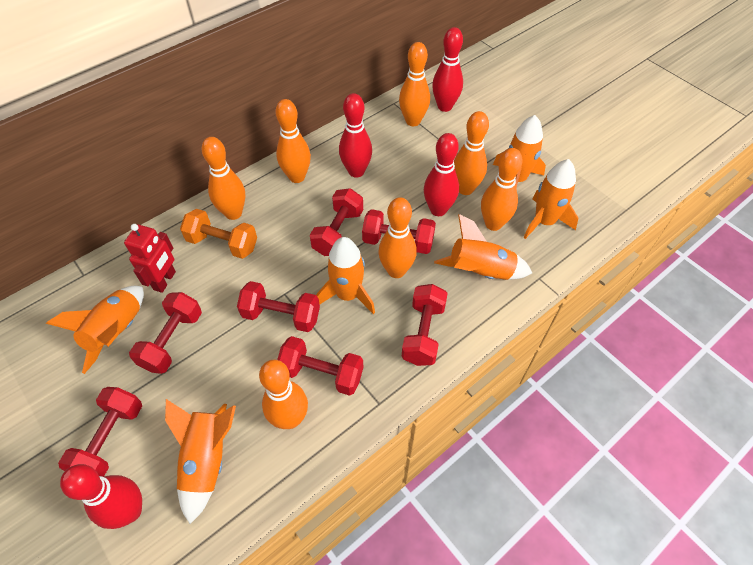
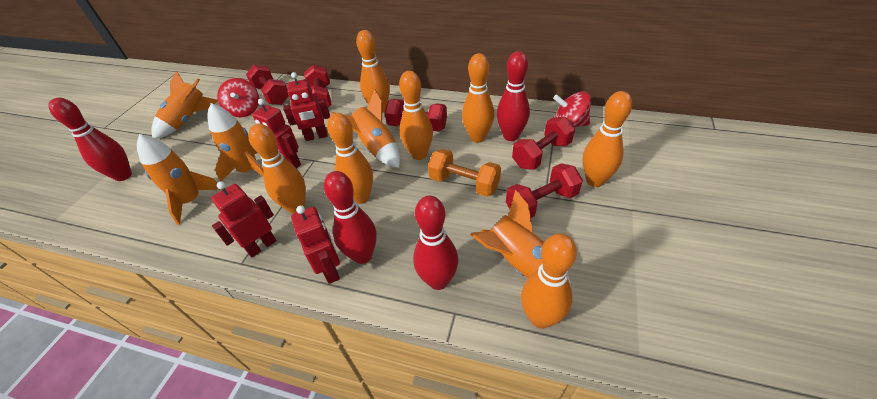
orange rocket: 6 -> 5
red dumbbell: 7 -> 5
red robot: 1 -> 4
red spinning top: 0 -> 2

